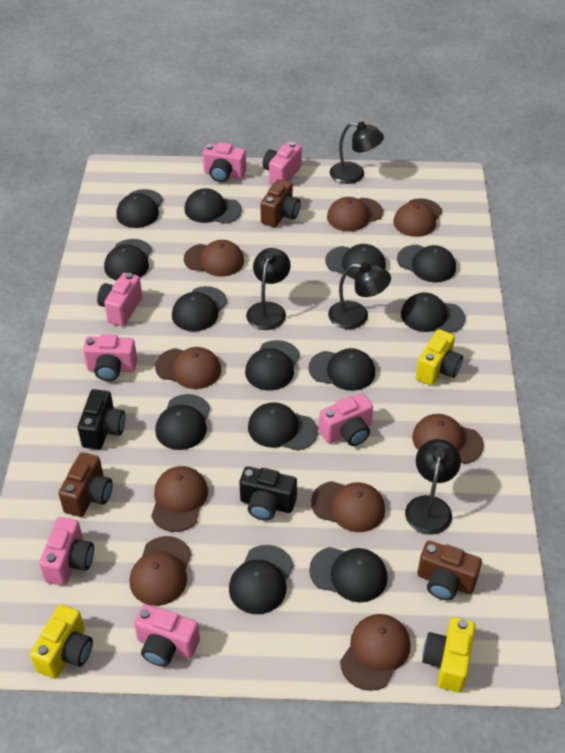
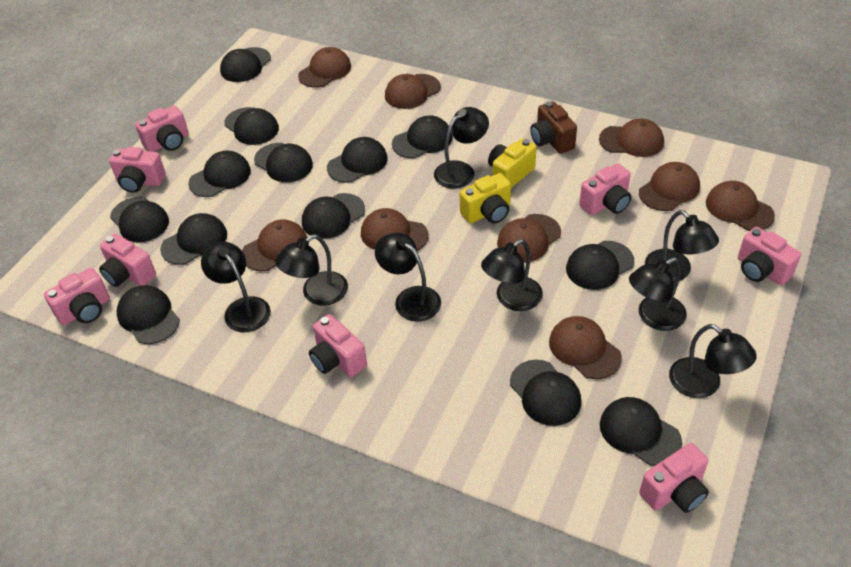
black camera: 2 -> 0
black lamp: 4 -> 8
brown camera: 3 -> 1
pink camera: 7 -> 8
yellow camera: 3 -> 2

